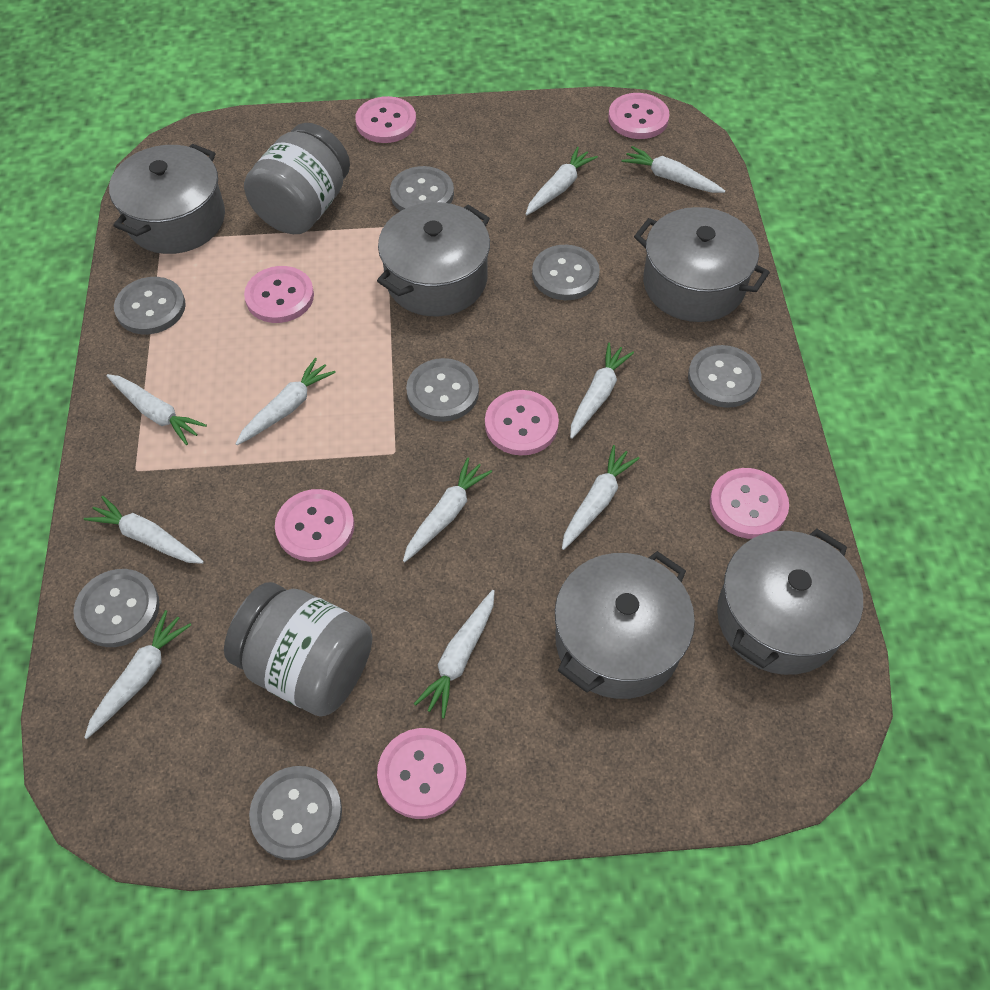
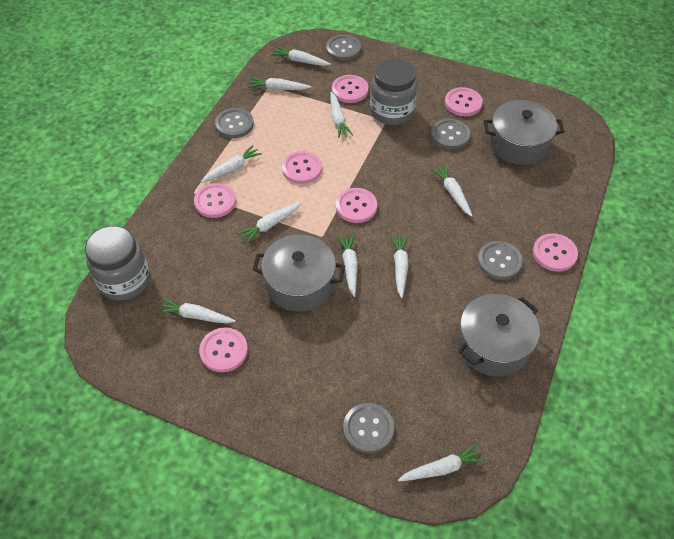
grey button: 7 -> 5
grey pot: 5 -> 3

